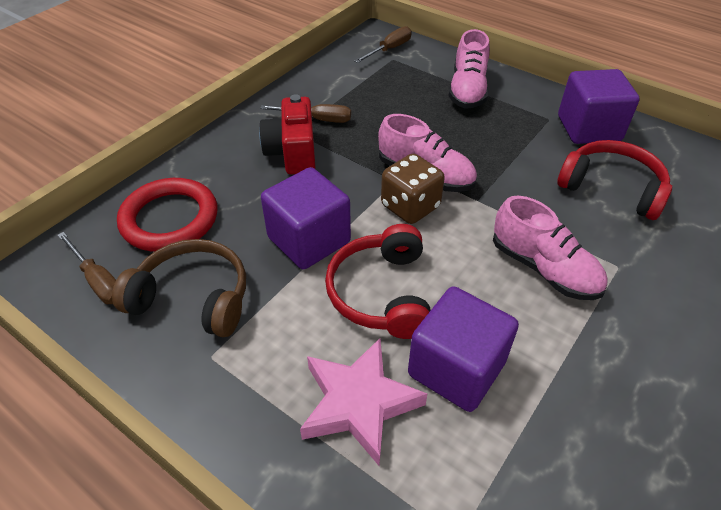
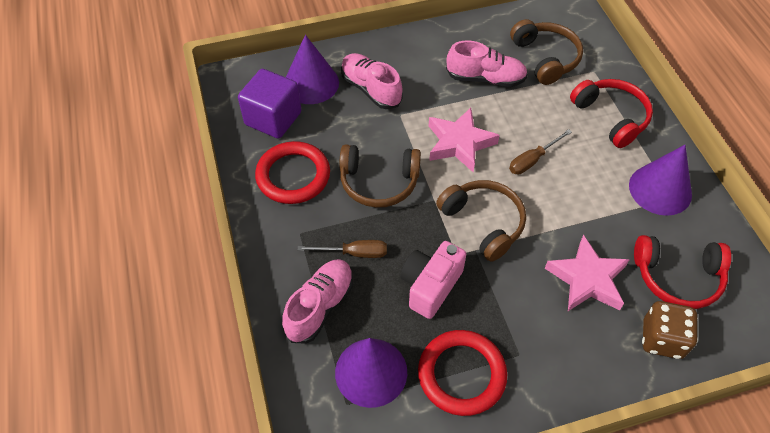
brown headphones: 1 -> 3
brown screwdriver: 3 -> 2
pink camera: 0 -> 1
pink star: 1 -> 2
purple cone: 0 -> 3
purple cube: 3 -> 1
red camera: 1 -> 0
red ring: 1 -> 2

